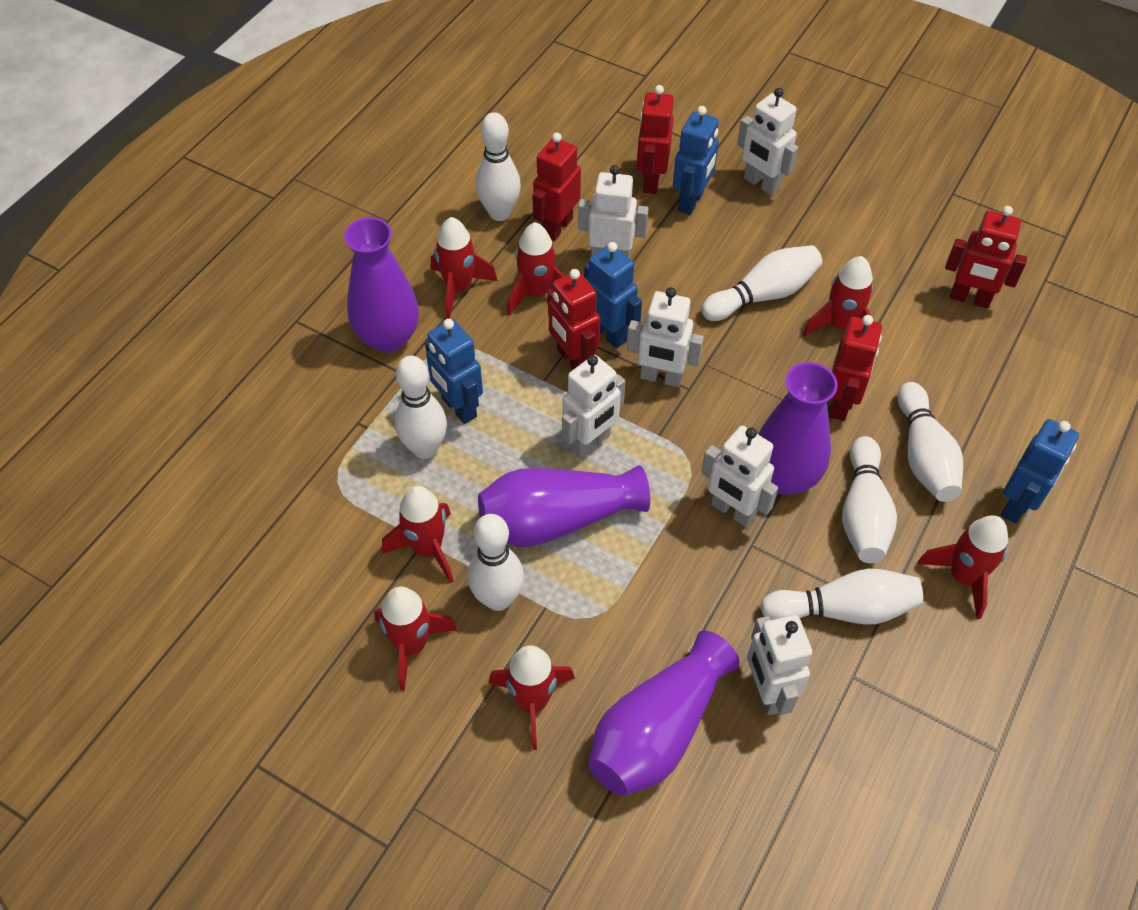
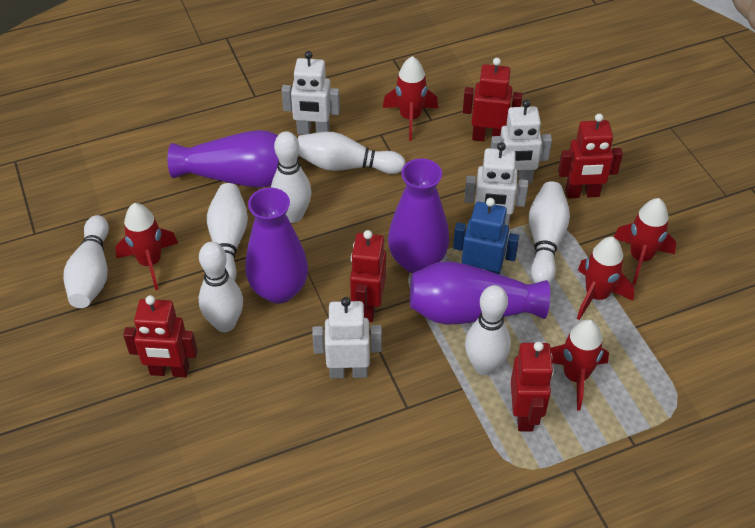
blue robot: 4 -> 1
red rocket: 7 -> 5
white robot: 6 -> 4

